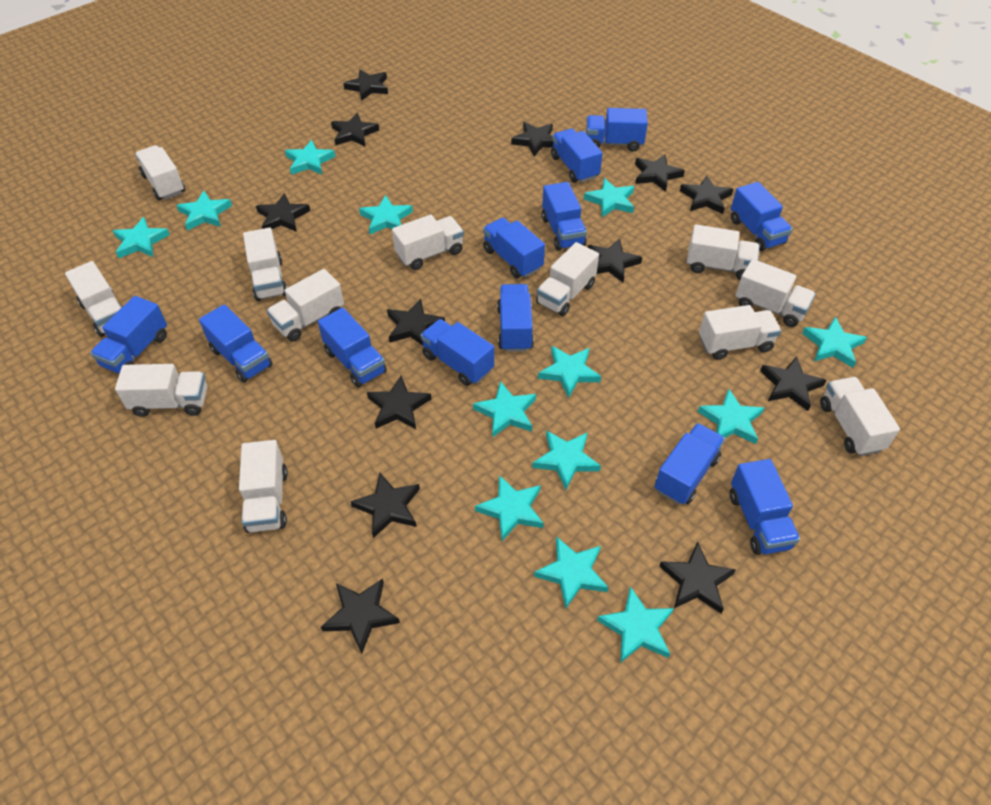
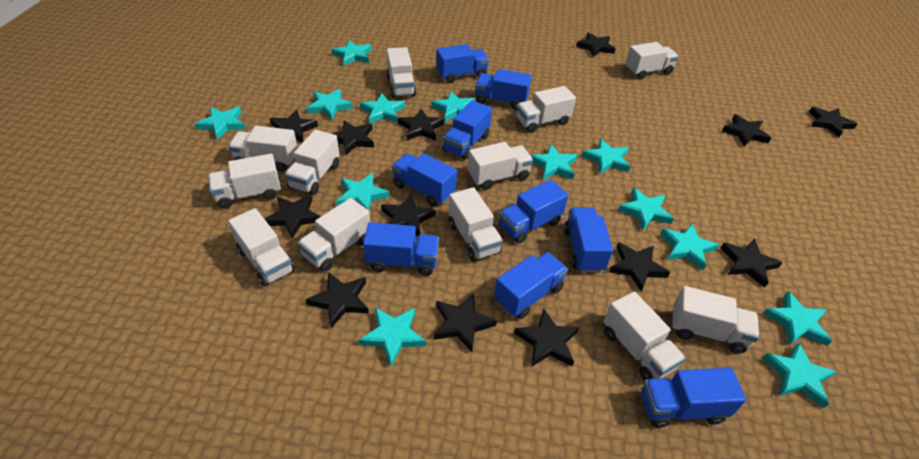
blue truck: 12 -> 9

